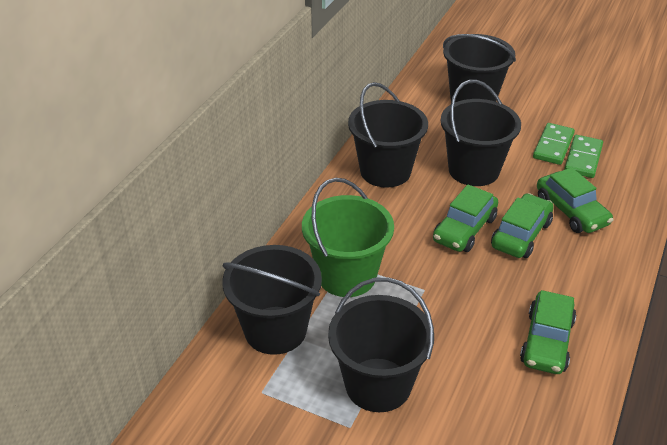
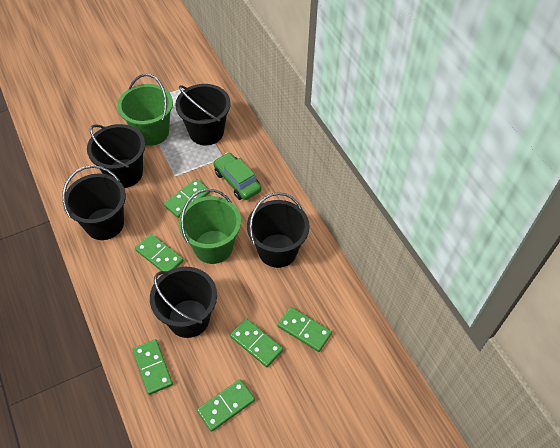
green bucket: 1 -> 2
green car: 4 -> 1
green domino: 2 -> 6

